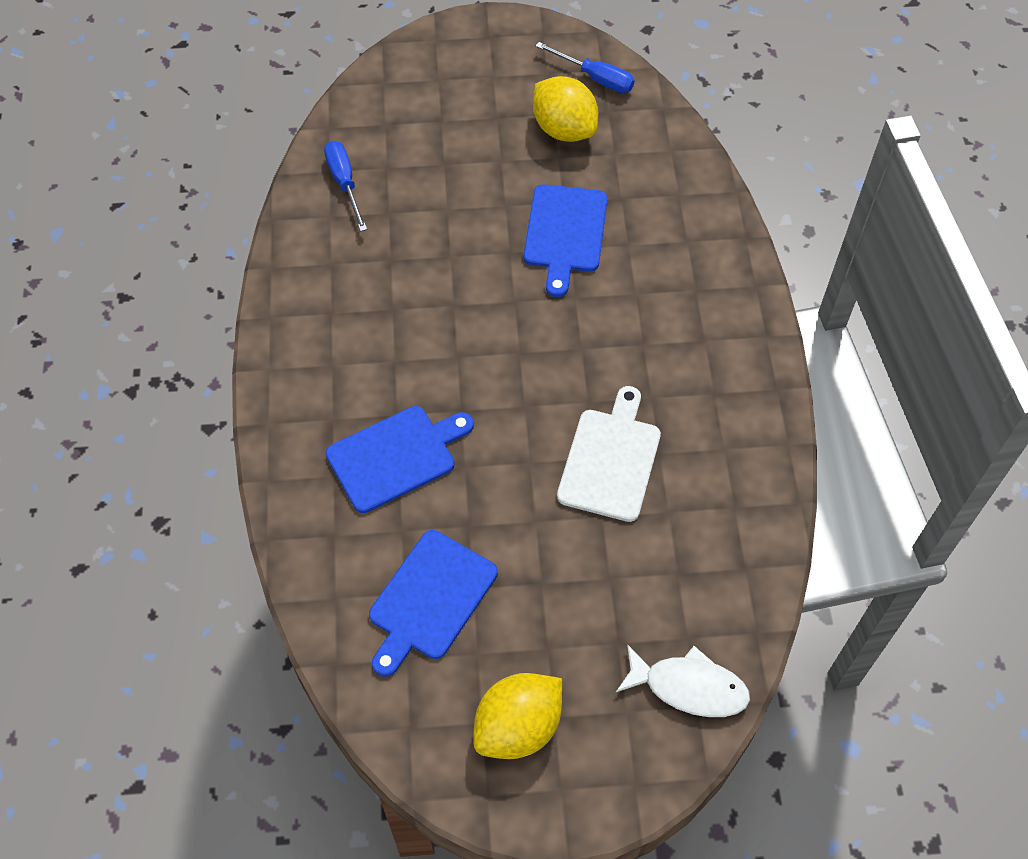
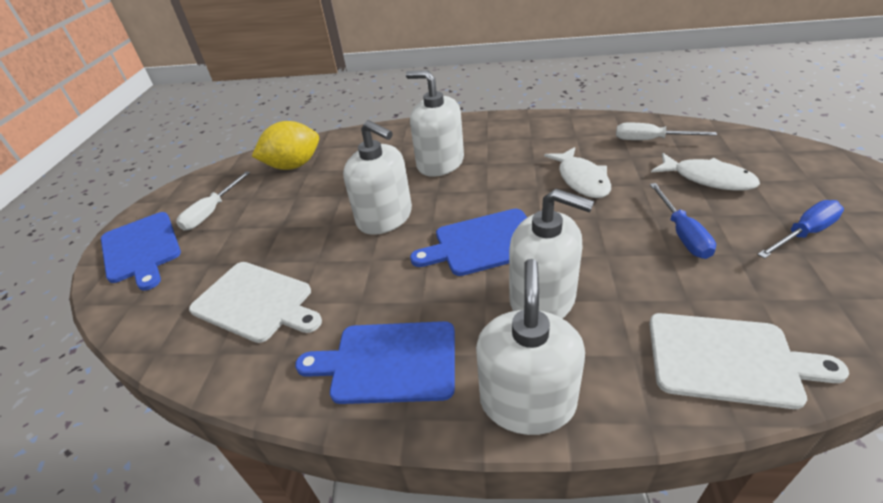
white cutting board: 1 -> 2
white fish: 1 -> 2
white screwdriver: 0 -> 2
white soap dispenser: 0 -> 4
yellow lemon: 2 -> 1

